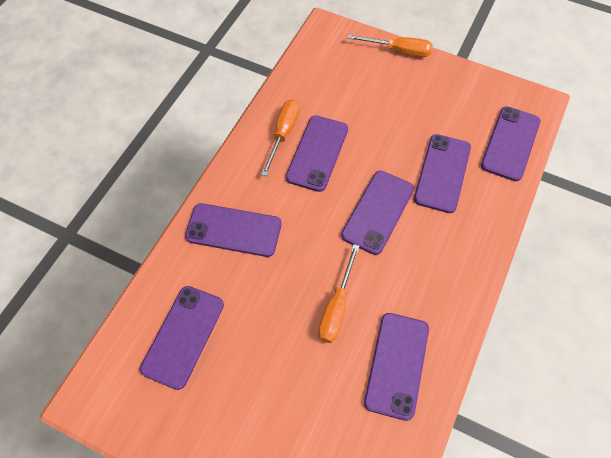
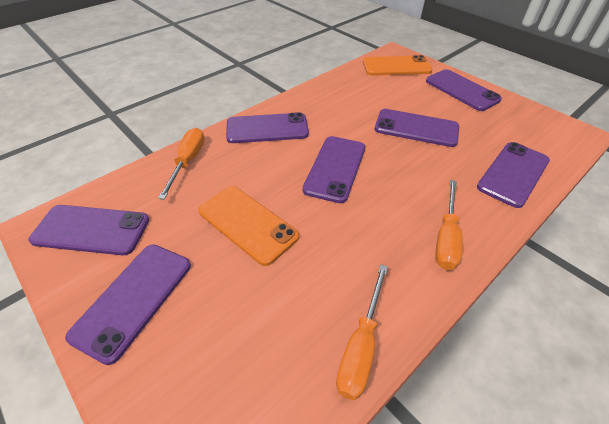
orange phone: 0 -> 2

